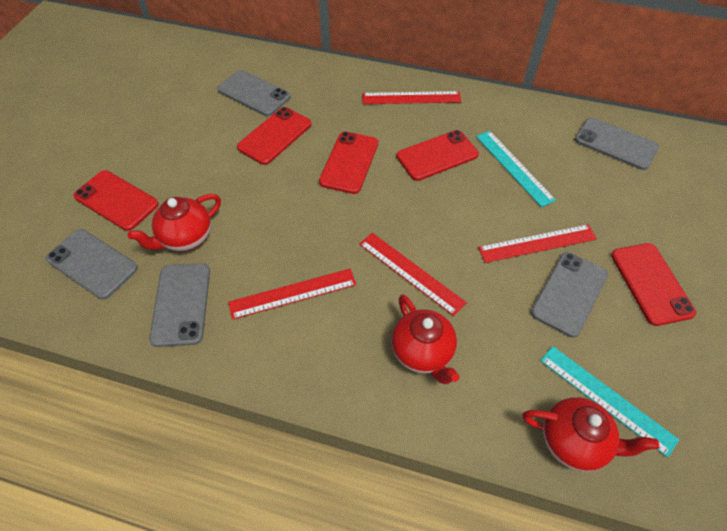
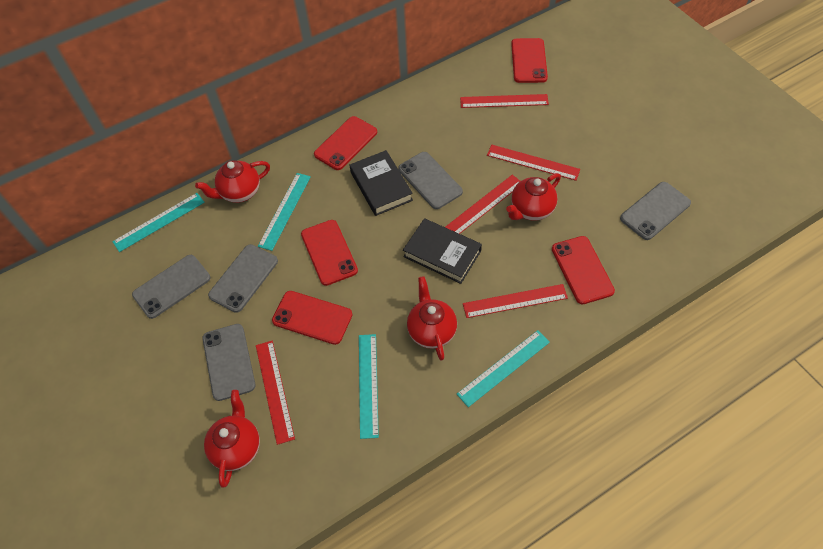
black book: 0 -> 2
red ruler: 4 -> 5
red teapot: 3 -> 4
turquoise ruler: 2 -> 4

